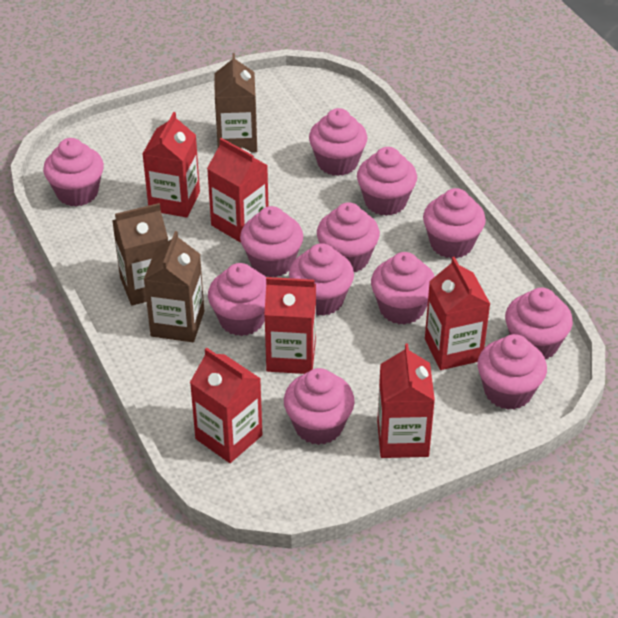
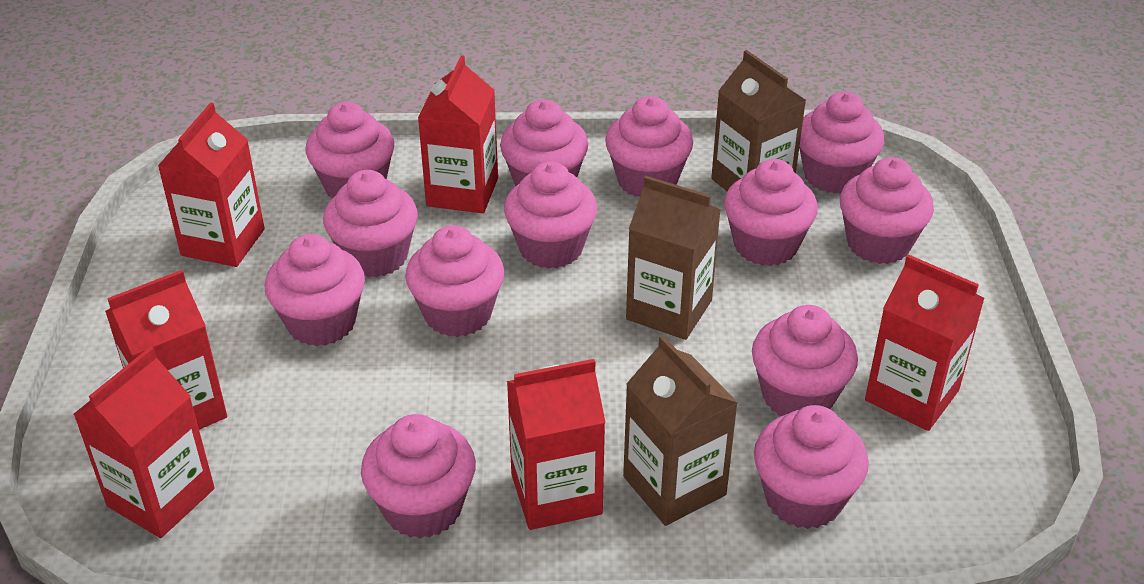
pink cupcake: 12 -> 13

